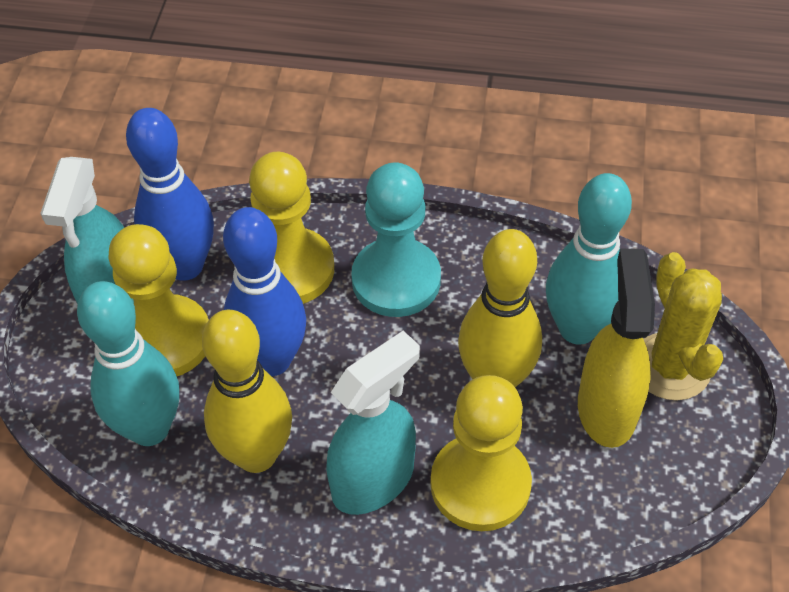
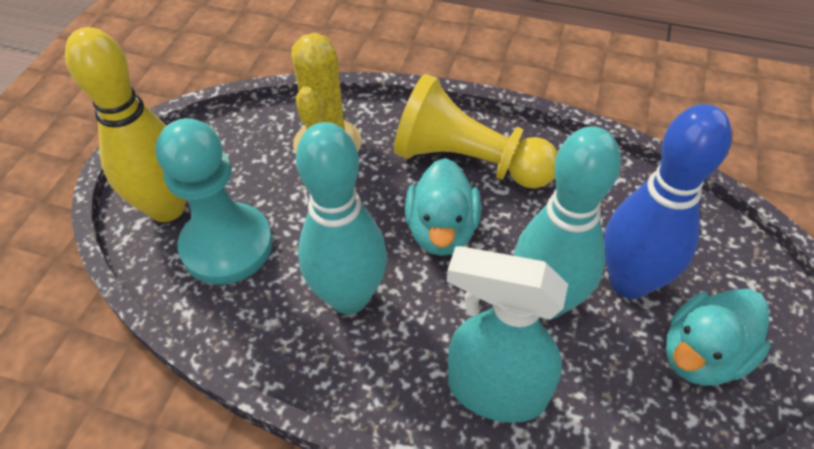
blue bowling pin: 2 -> 1
turquoise duck: 0 -> 2
turquoise spray bottle: 2 -> 1
yellow bowling pin: 2 -> 1
yellow pawn: 3 -> 1
yellow spray bottle: 1 -> 0

